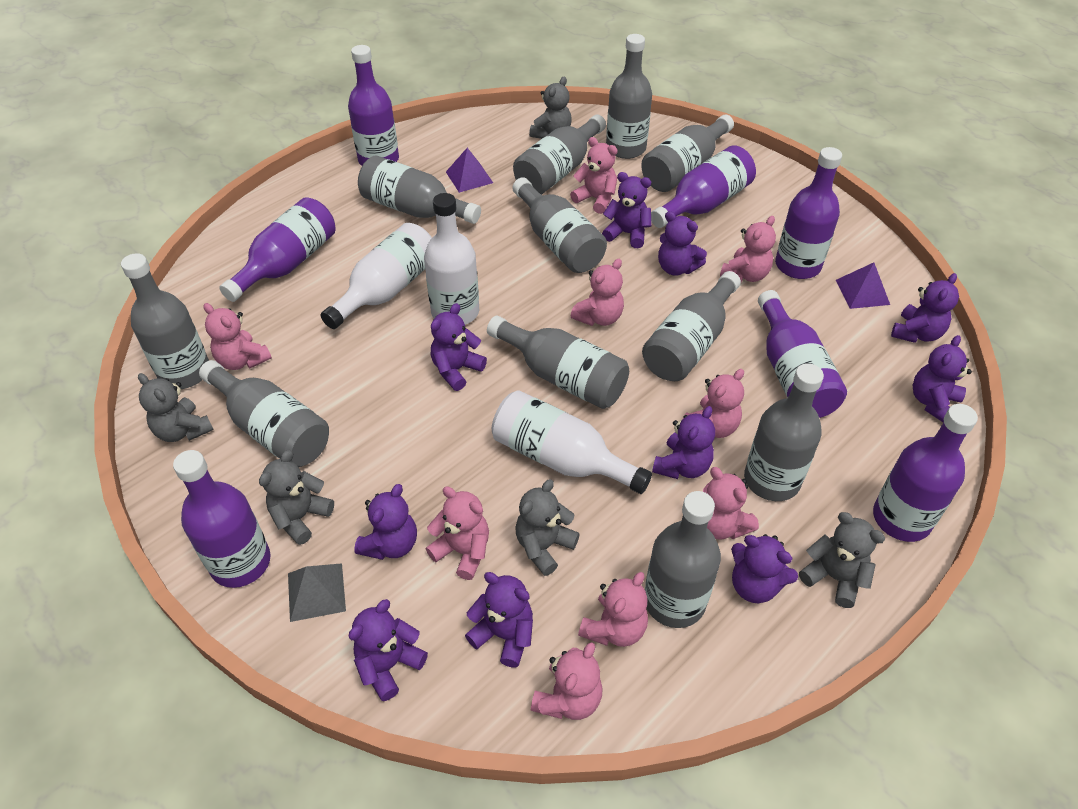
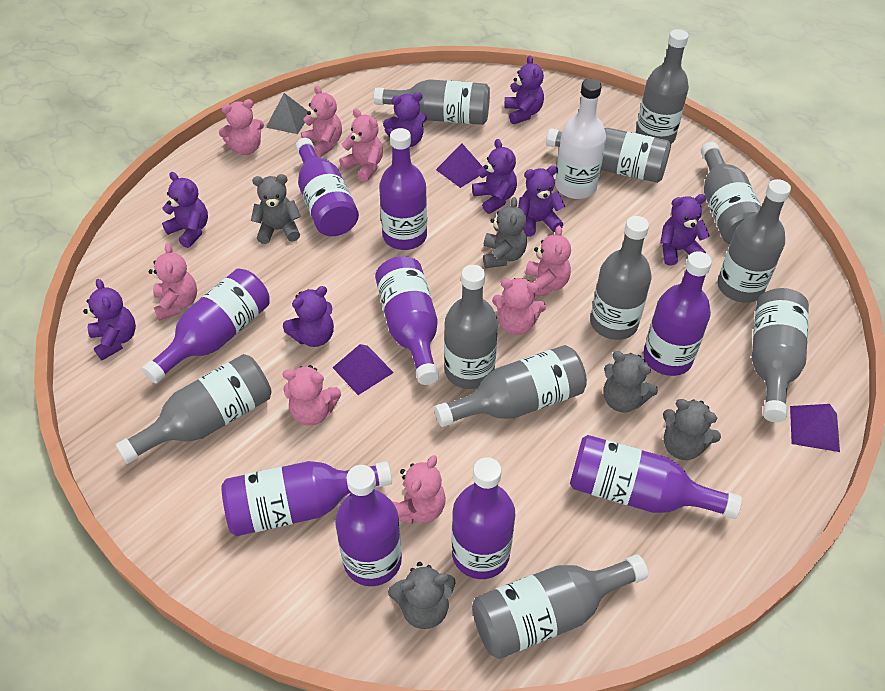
pink teddy bear: 9 -> 8
purple bottle: 7 -> 9
purple pyramid: 2 -> 3
purple teddy bear: 10 -> 8
white bottle: 3 -> 1

